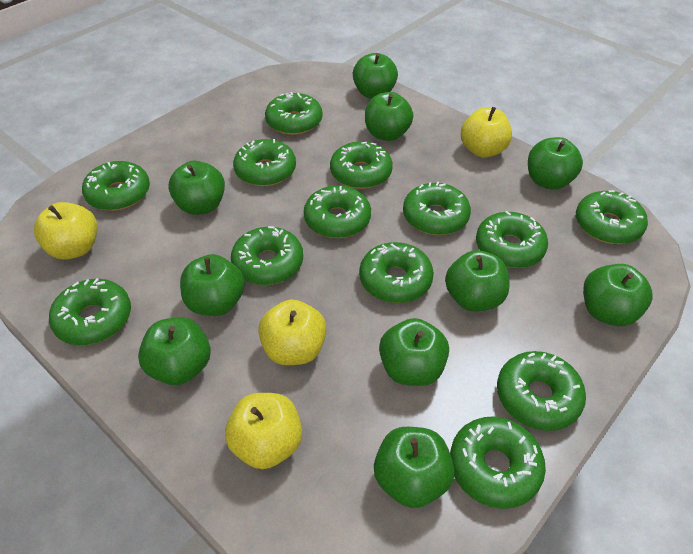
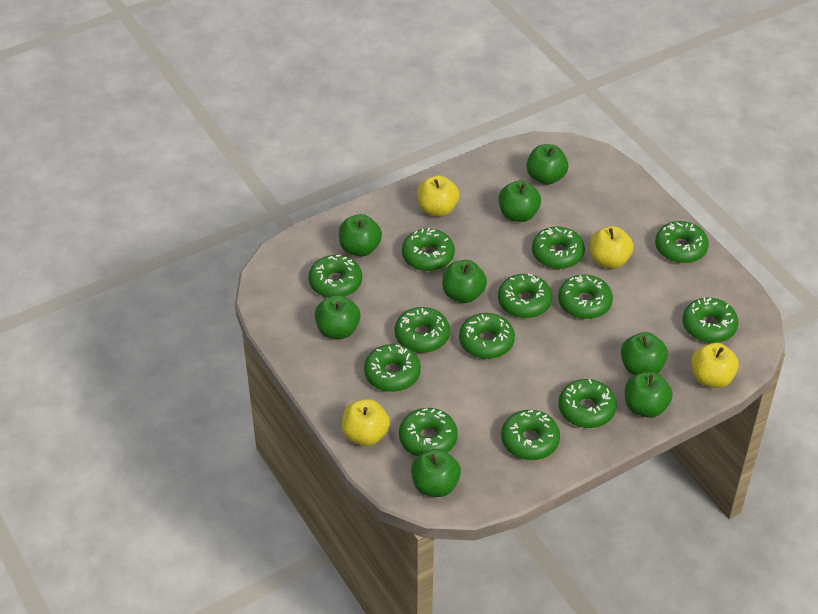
green apple: 10 -> 8

